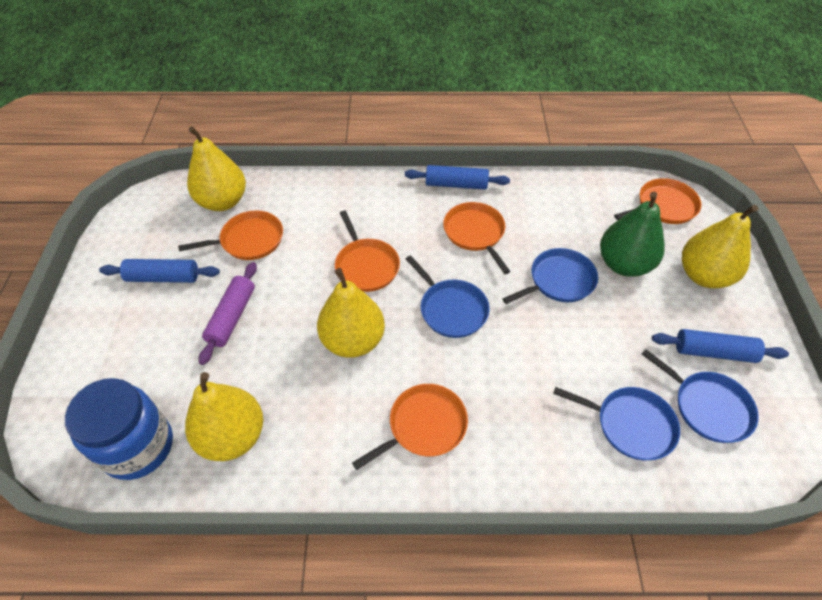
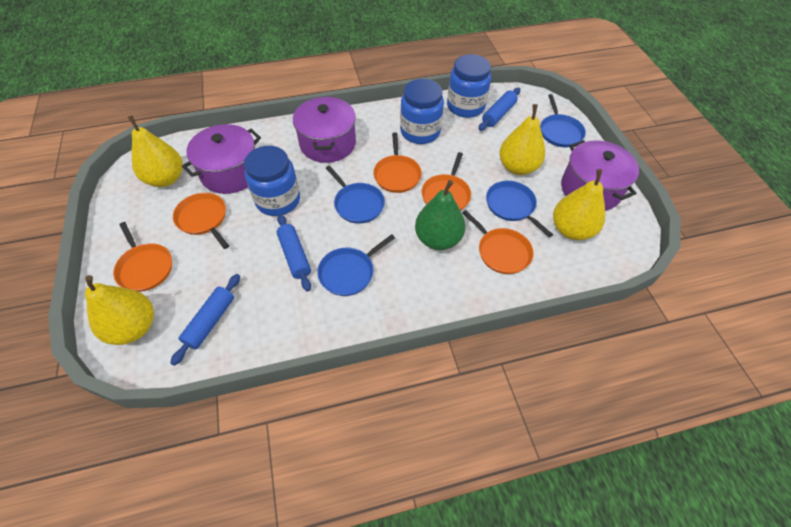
blue jar: 1 -> 3
purple pot: 0 -> 3
purple rolling pin: 1 -> 0

